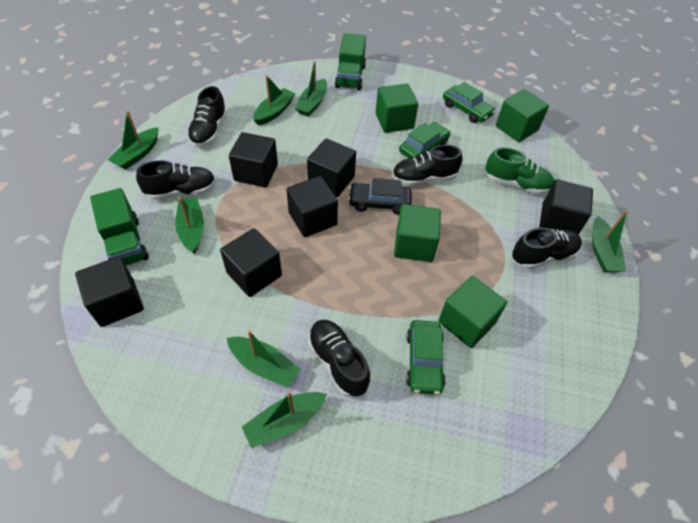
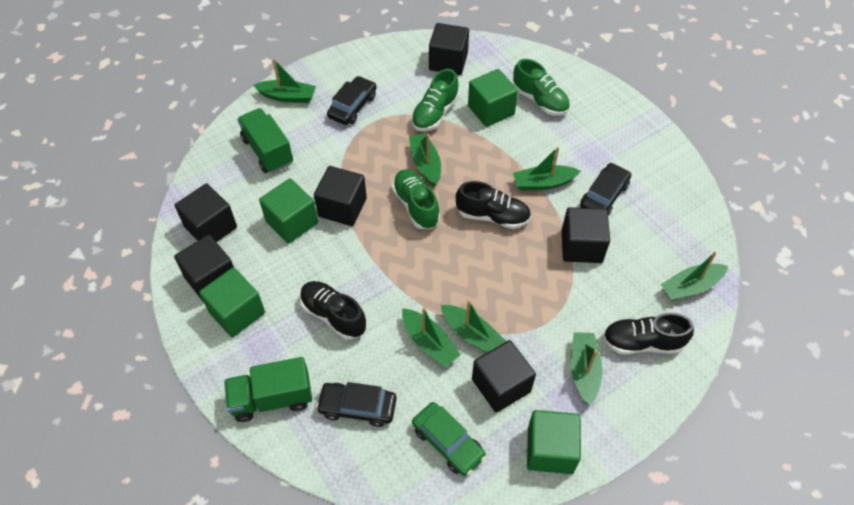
black car: 1 -> 3
black shoe: 5 -> 3
green car: 3 -> 1
green shoe: 1 -> 3

